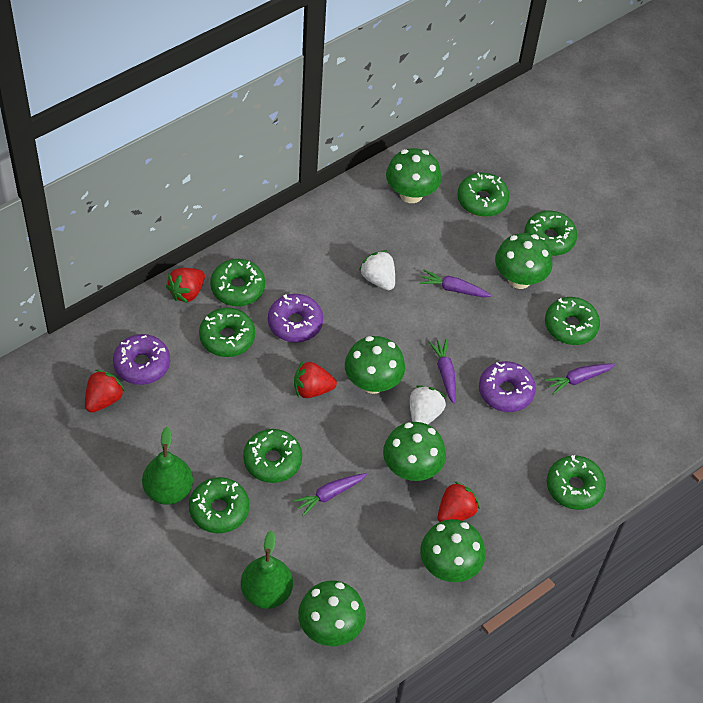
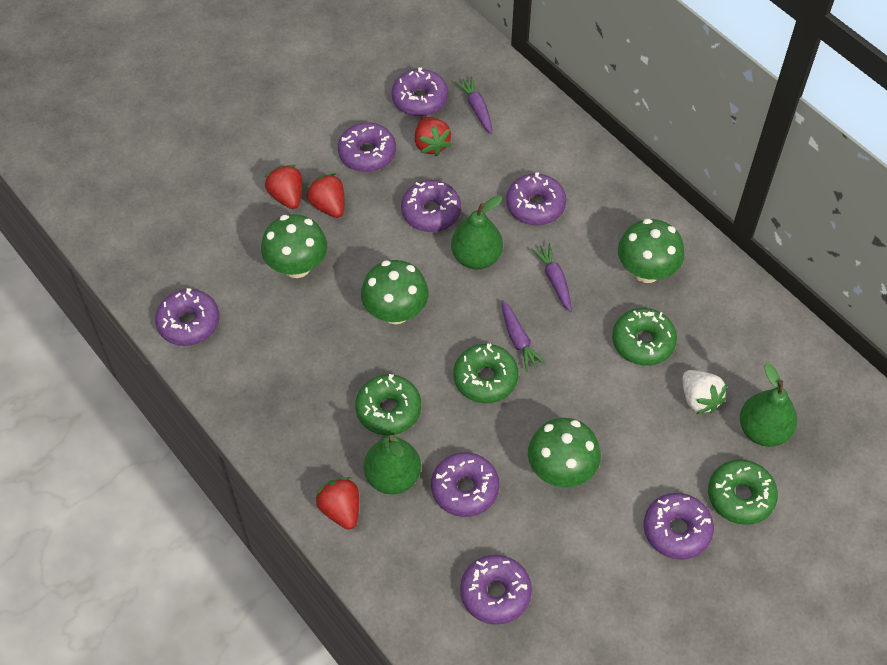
green donut: 8 -> 4
green mushroom: 6 -> 4
green pear: 2 -> 3
purple carrot: 4 -> 3
purple donut: 3 -> 8
white strawberry: 2 -> 1

